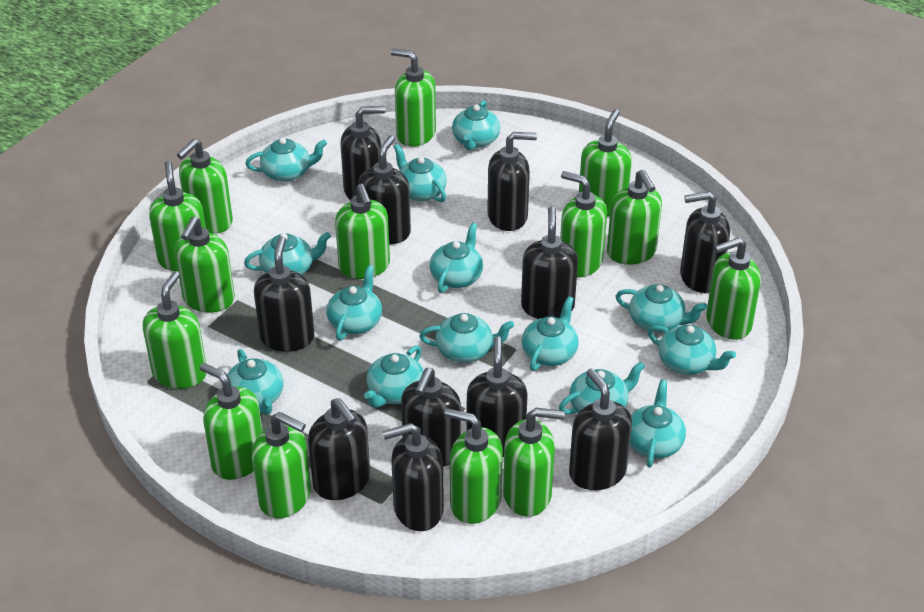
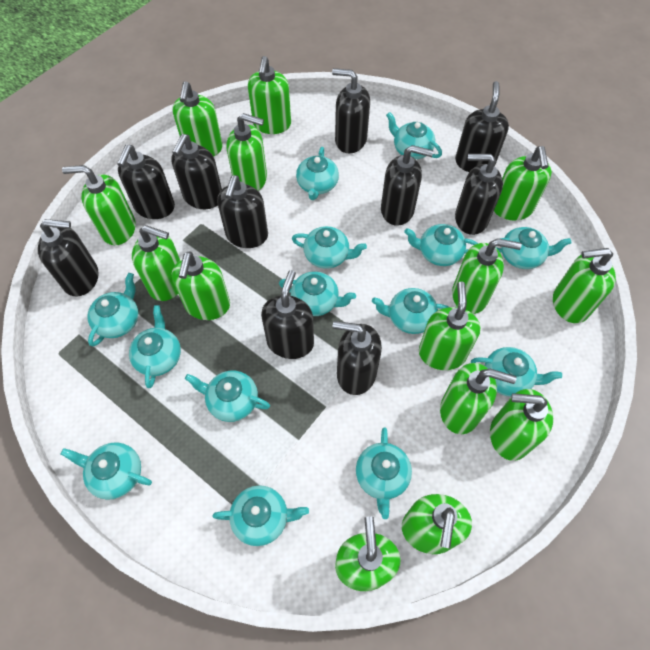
black soap dispenser: 11 -> 10

